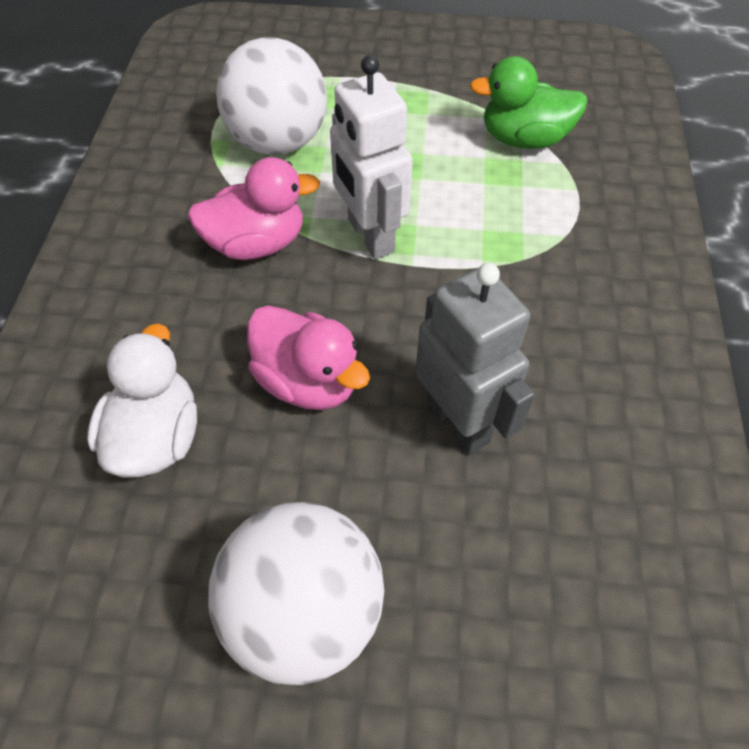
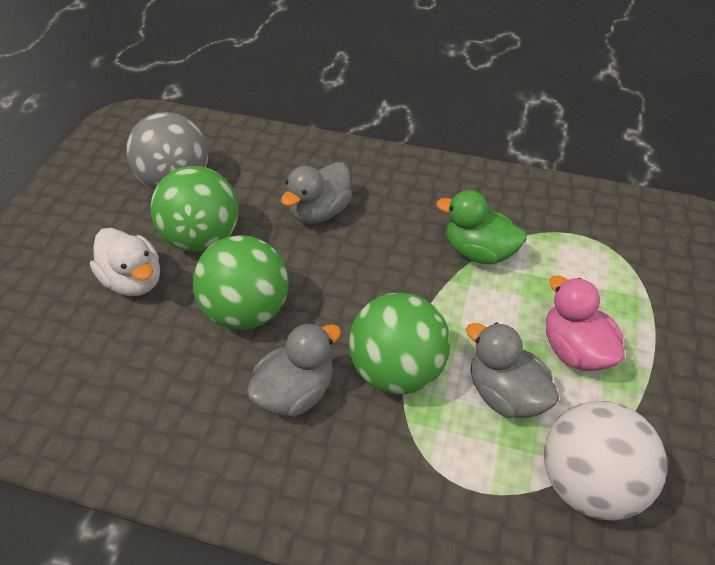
green ball: 0 -> 3
grey ball: 0 -> 1
grey duck: 0 -> 3
grey robot: 1 -> 0
pink duck: 2 -> 1
white ball: 2 -> 1
white robot: 1 -> 0

